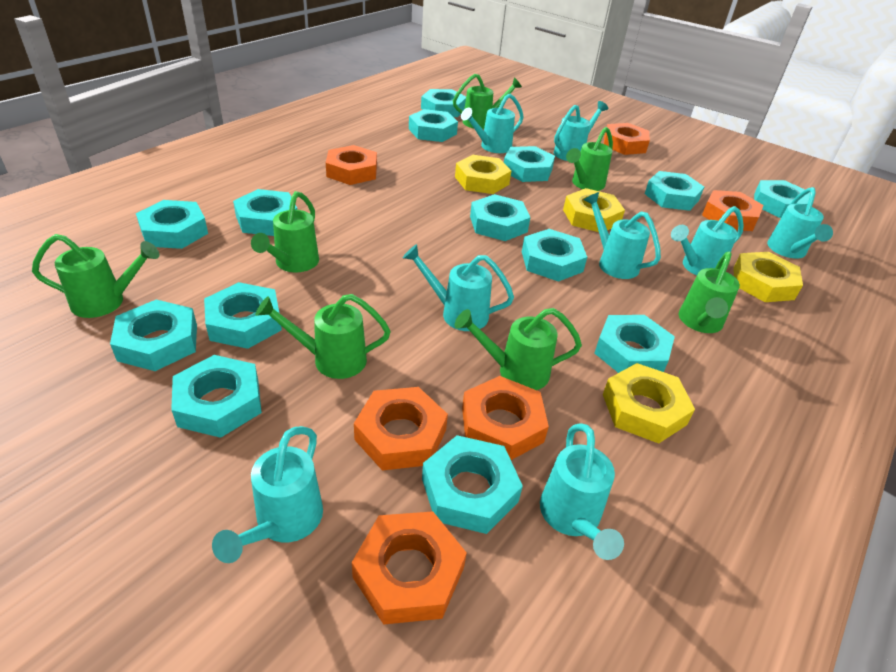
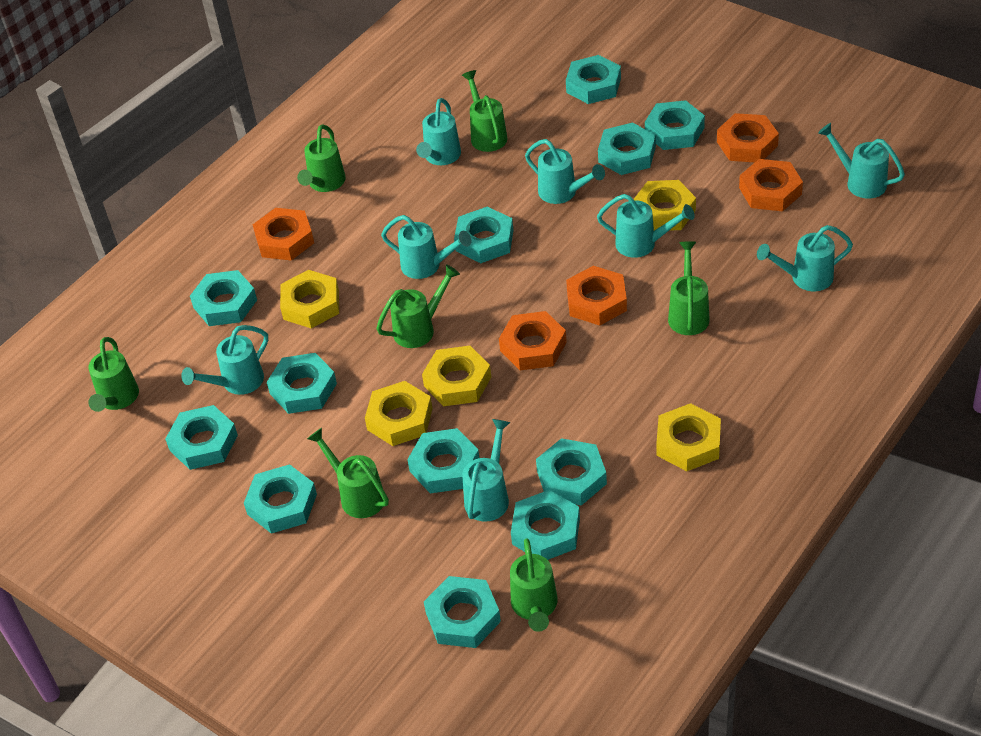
orange nut: 6 -> 5
turquoise nut: 14 -> 12
yellow nut: 4 -> 5

